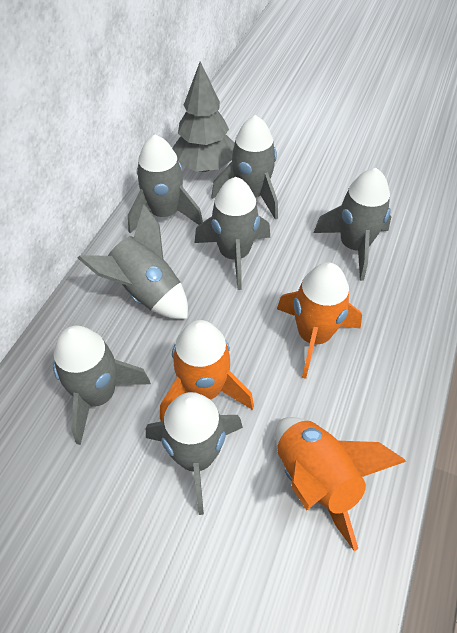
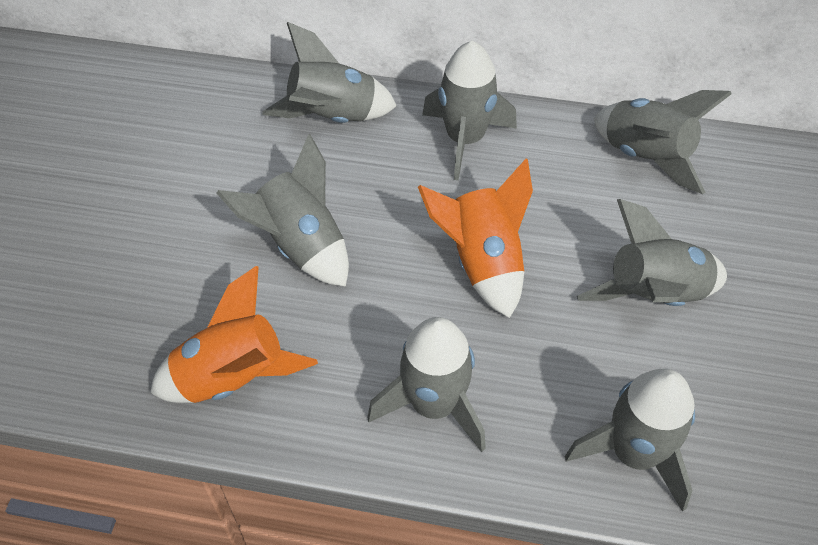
grey tree: 1 -> 0
orange rocket: 3 -> 2

